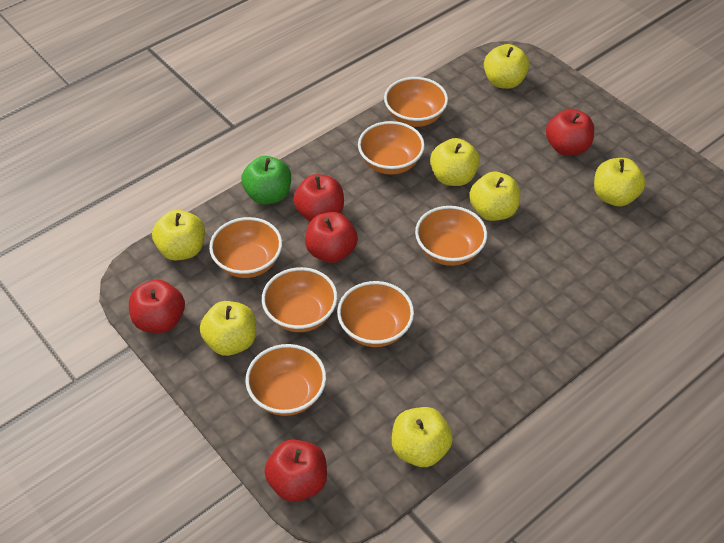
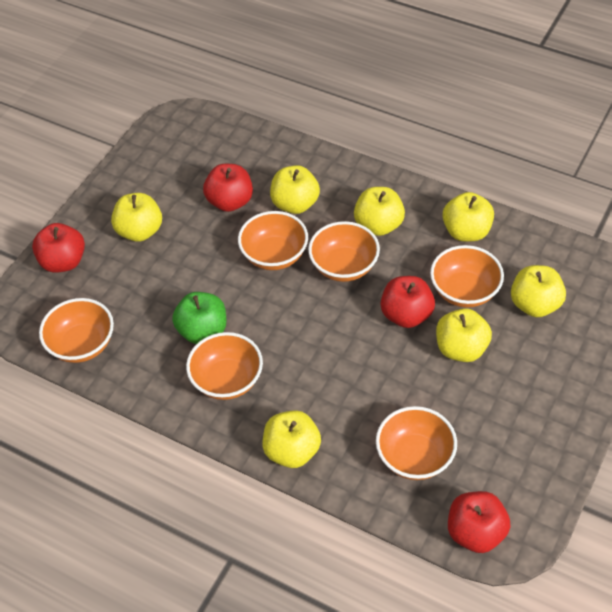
orange bowl: 7 -> 6
red apple: 5 -> 4

